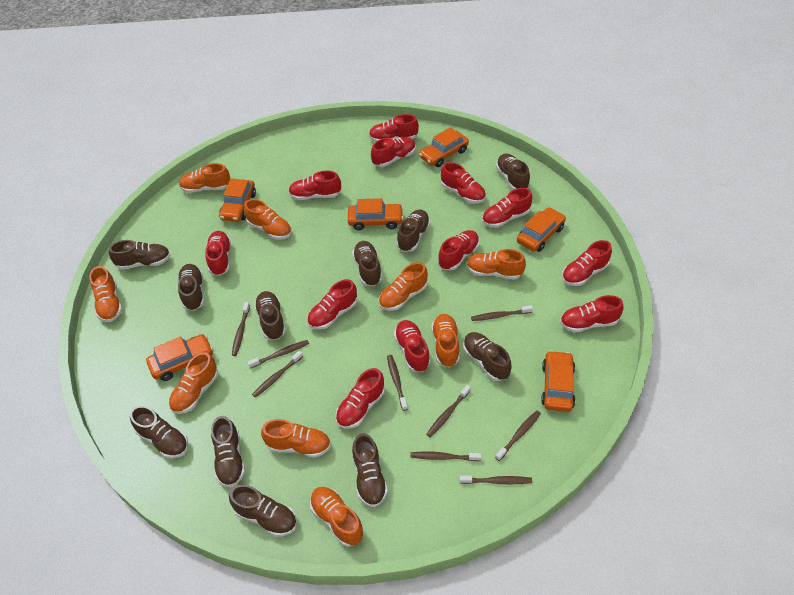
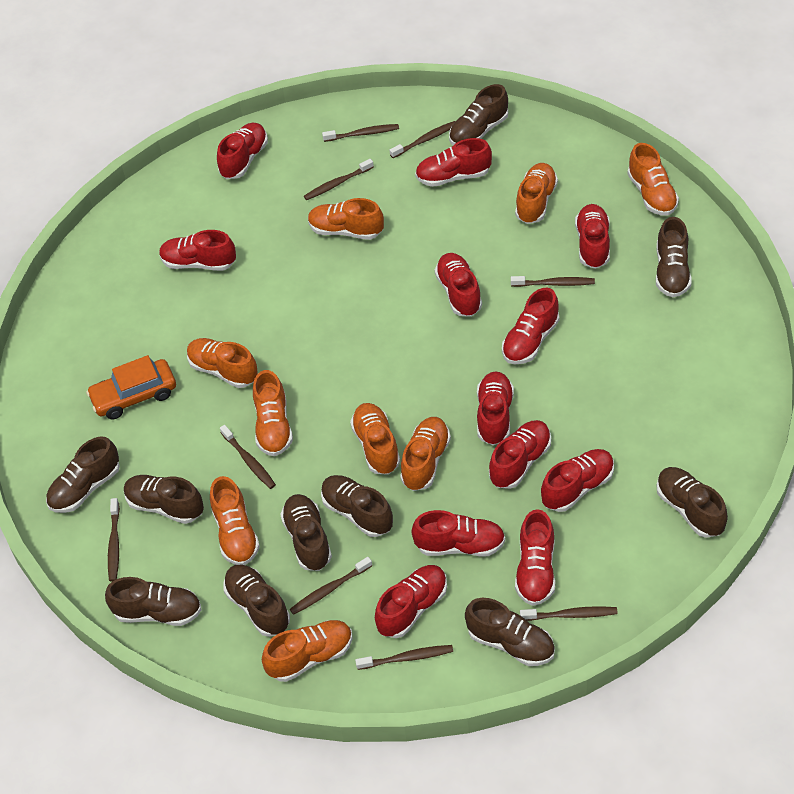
brown shoe: 11 -> 10
orange car: 6 -> 1

